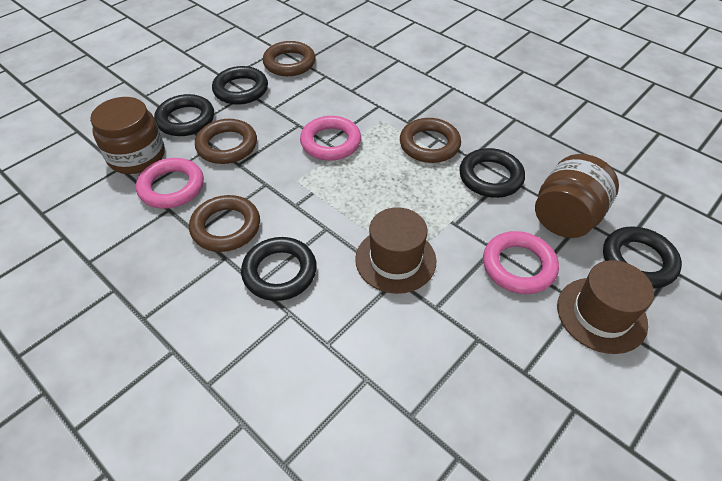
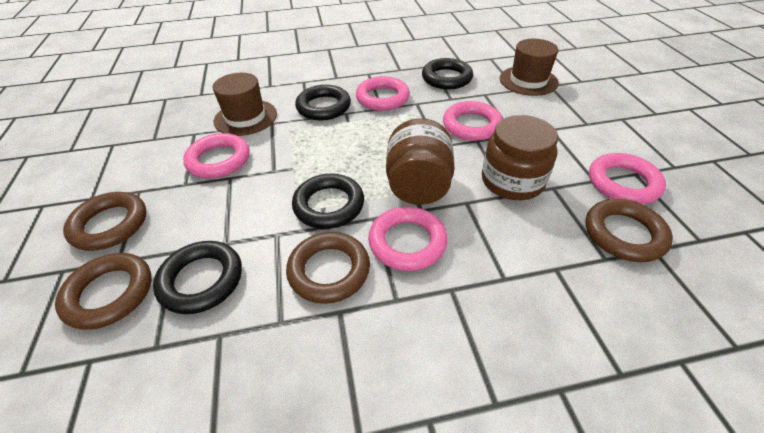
black ring: 5 -> 4
pink ring: 3 -> 5

